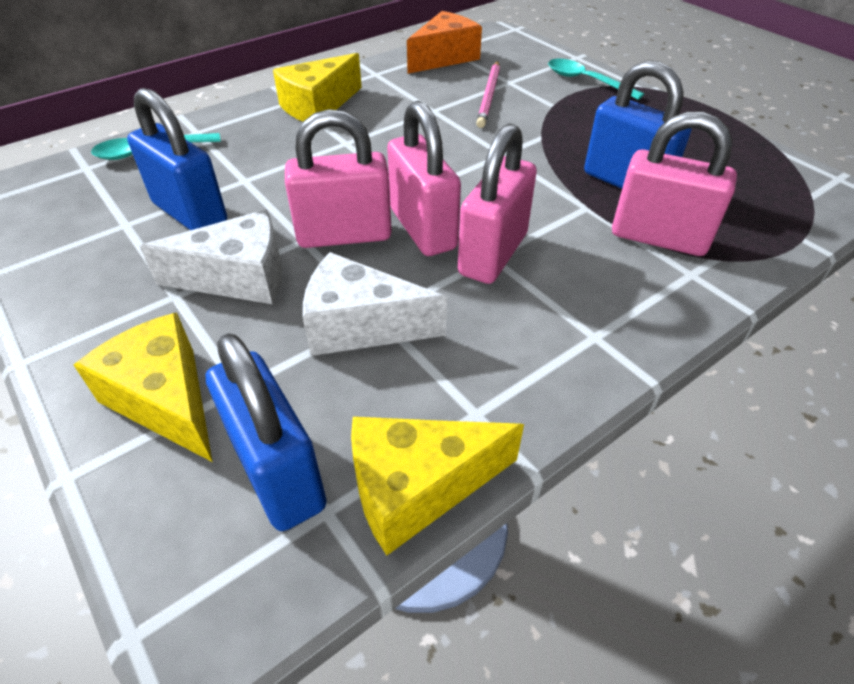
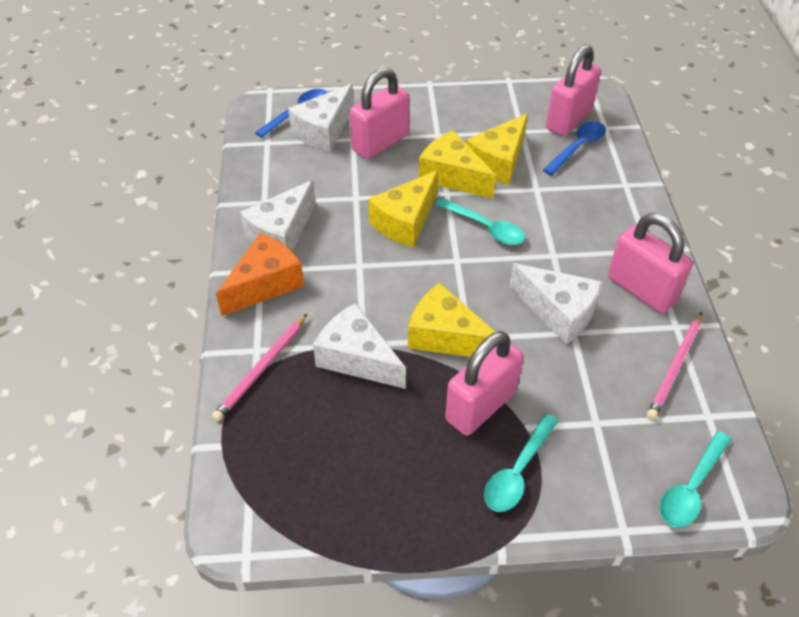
blue padlock: 3 -> 0
blue spoon: 0 -> 2
pink pencil: 1 -> 2
turquoise spoon: 2 -> 3
white cheese: 2 -> 4
yellow cheese: 3 -> 4

